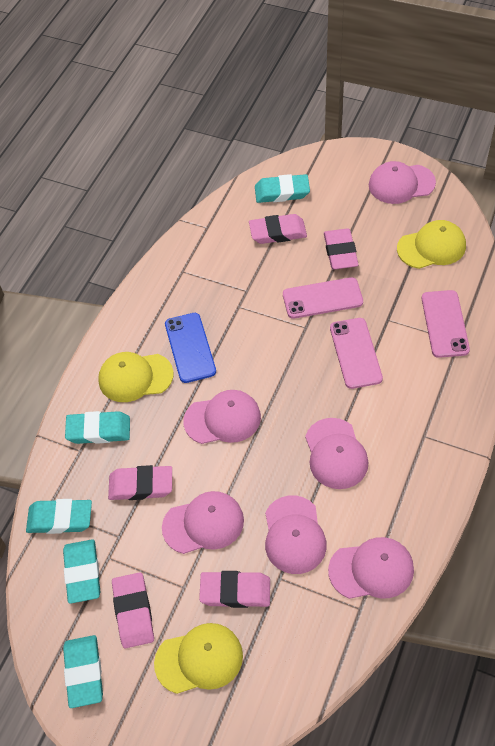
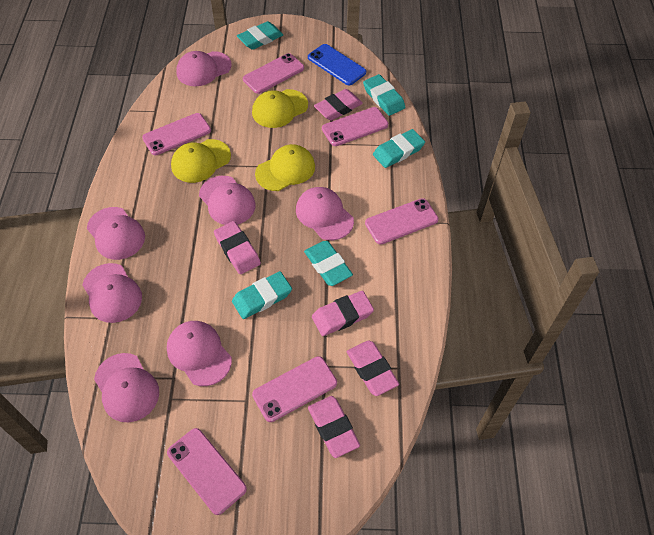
pink cap: 6 -> 7
pink phone: 3 -> 6

